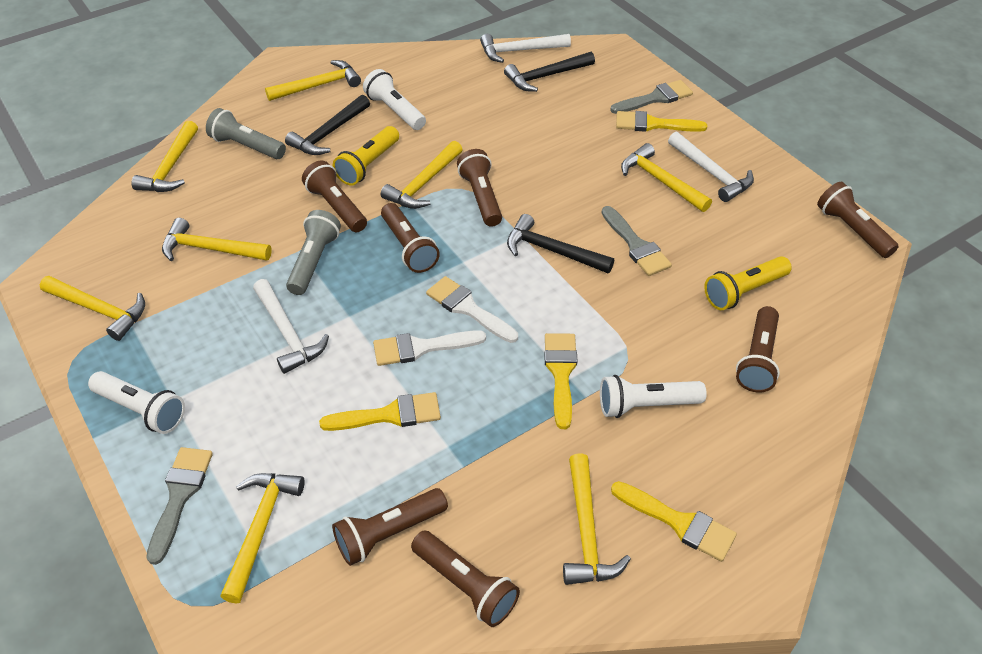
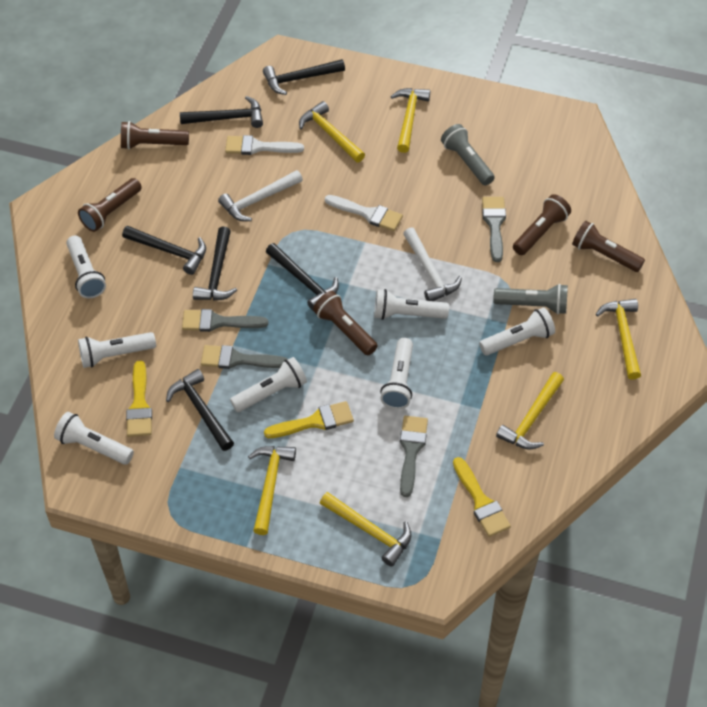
black hammer: 3 -> 6
brown flashlight: 7 -> 5
grey brush: 3 -> 4
white flashlight: 3 -> 7
white hammer: 3 -> 2
yellow brush: 4 -> 3
yellow flashlight: 2 -> 0
yellow hammer: 8 -> 6

